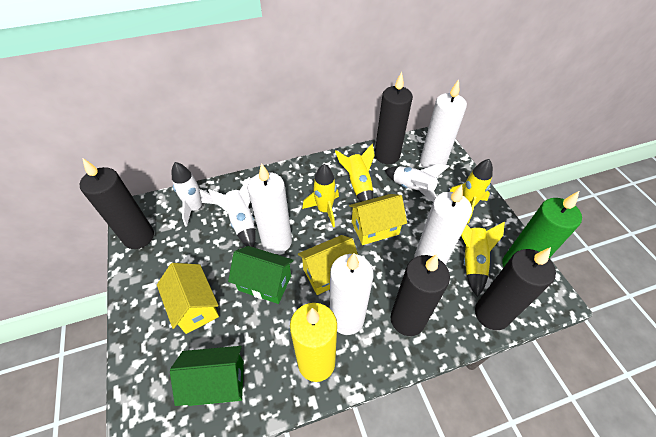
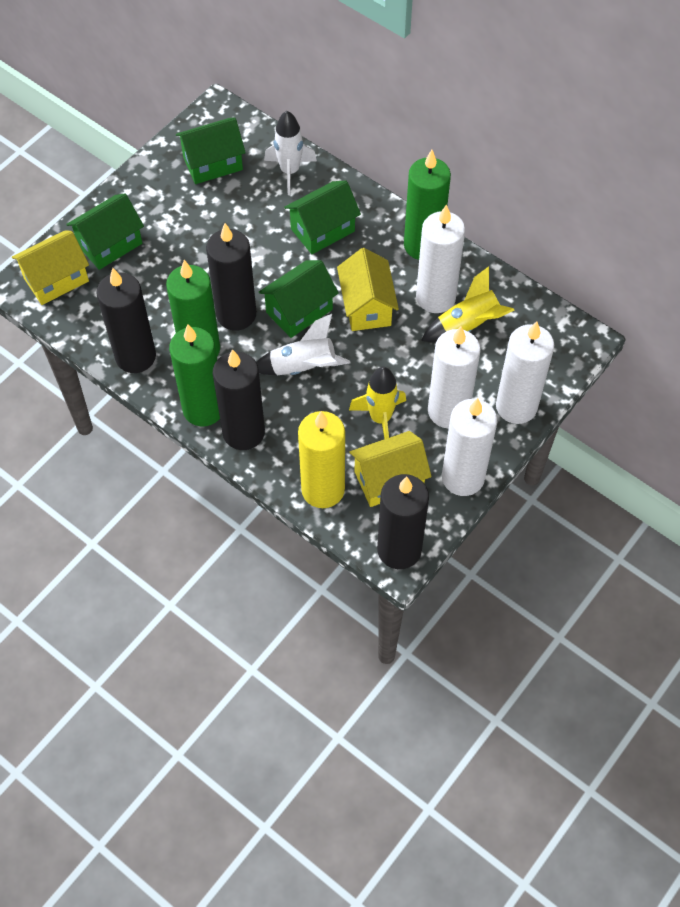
green candle: 1 -> 3
green house: 2 -> 4
white rocket: 3 -> 2
yellow rocket: 4 -> 2

